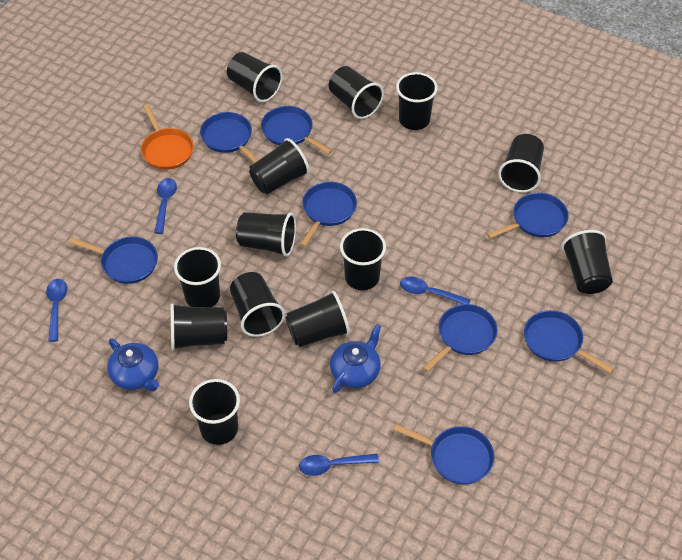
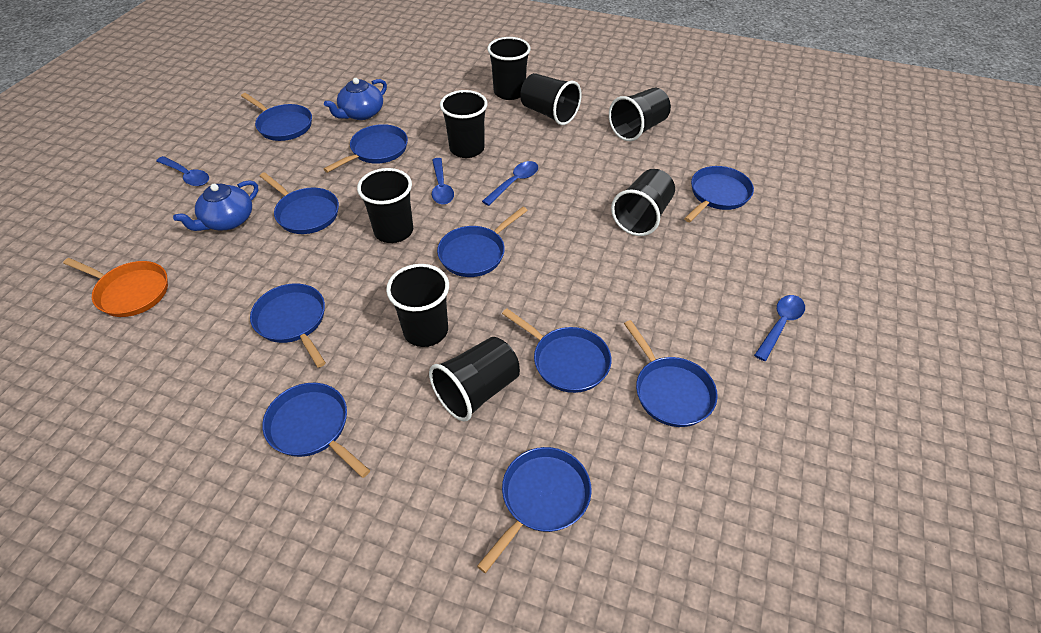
black cup: 13 -> 8
blue pan: 8 -> 10

